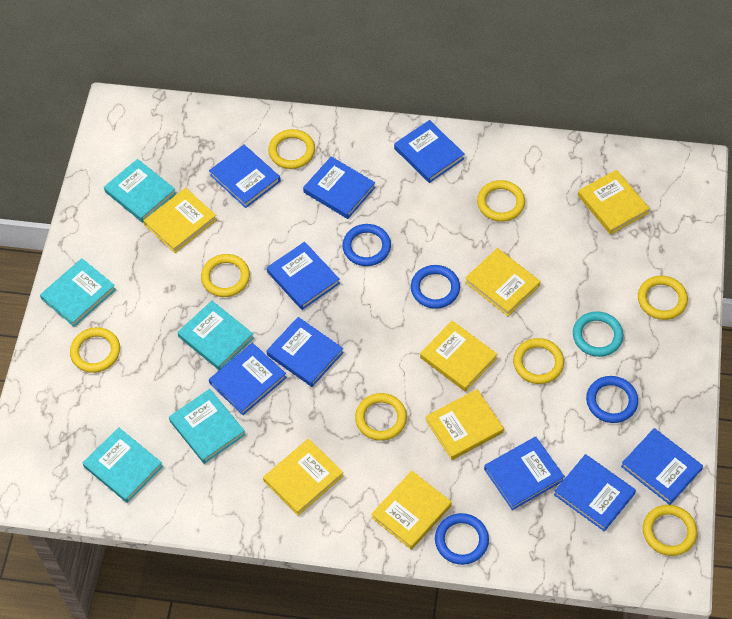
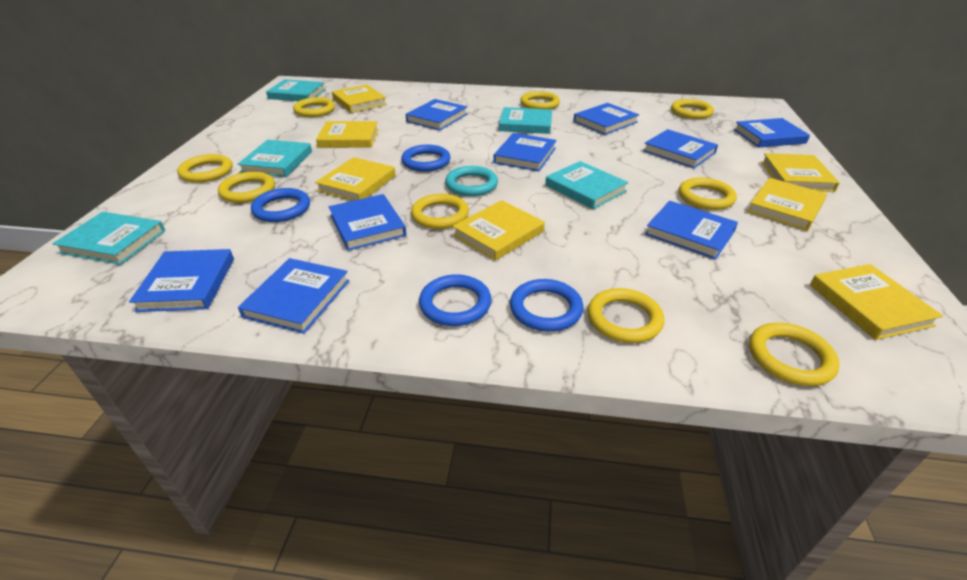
yellow ring: 8 -> 9

